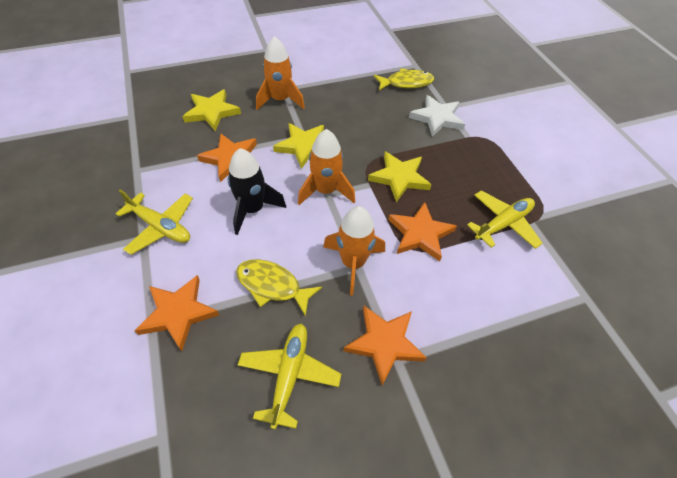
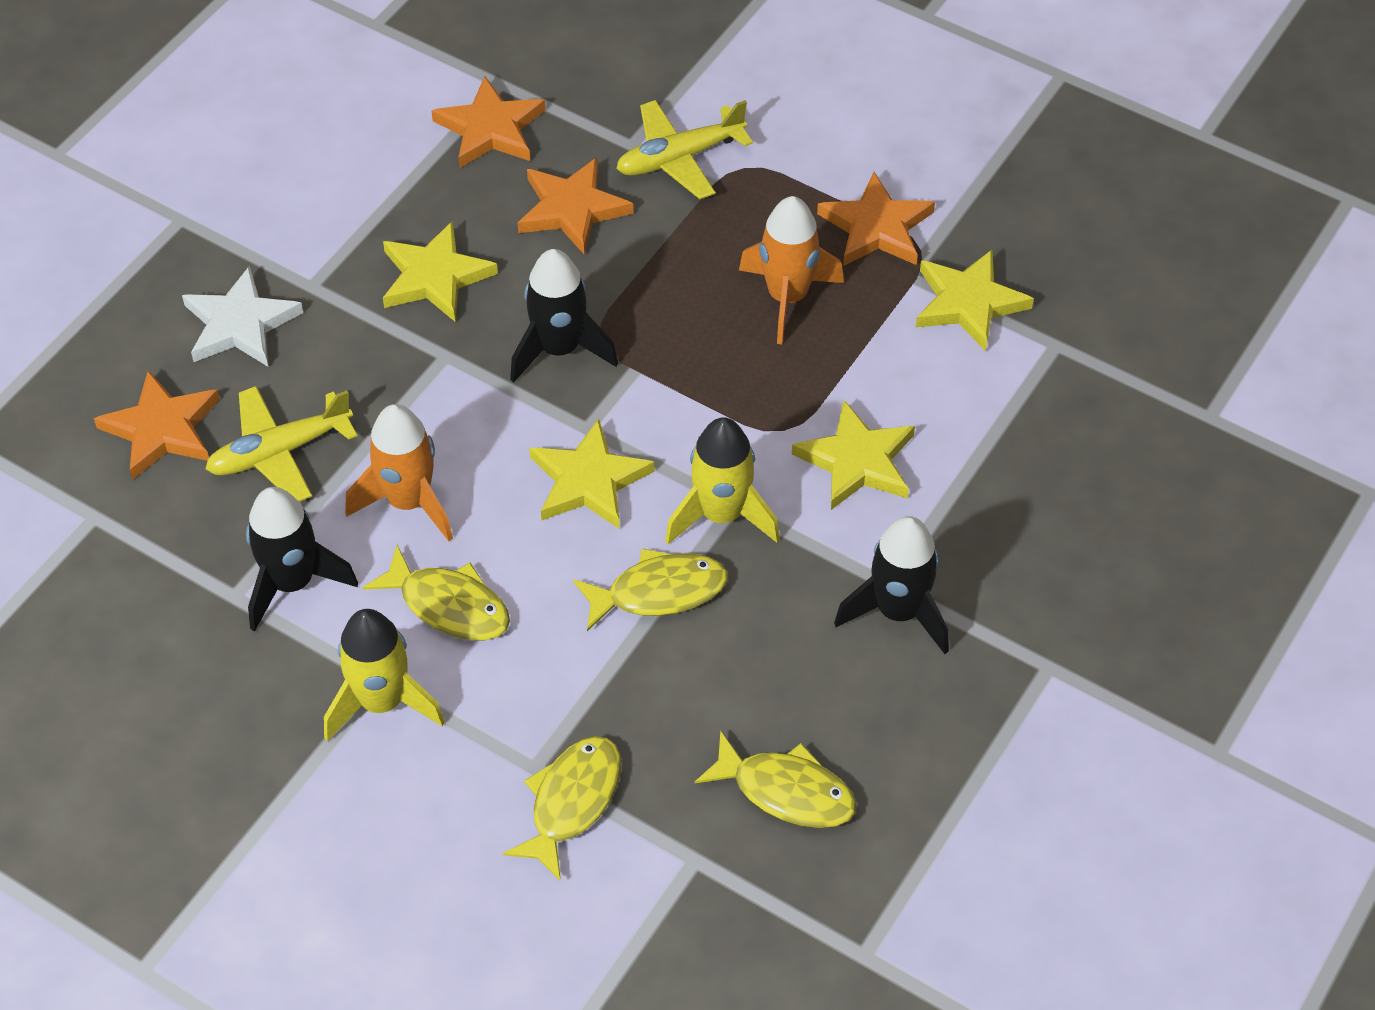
black rocket: 1 -> 3
orange rocket: 3 -> 2
yellow fish: 2 -> 4
yellow plane: 3 -> 2
yellow rocket: 0 -> 2
yellow star: 3 -> 4

